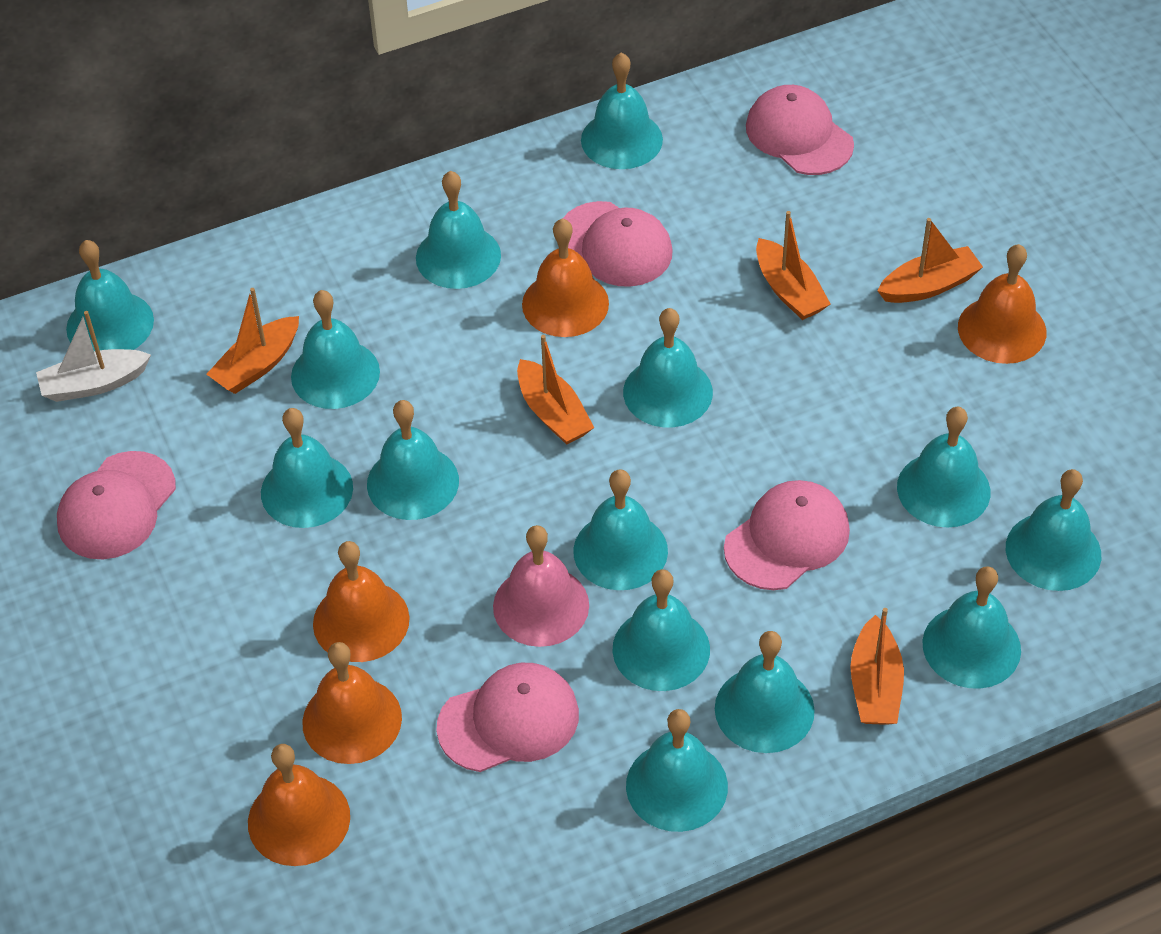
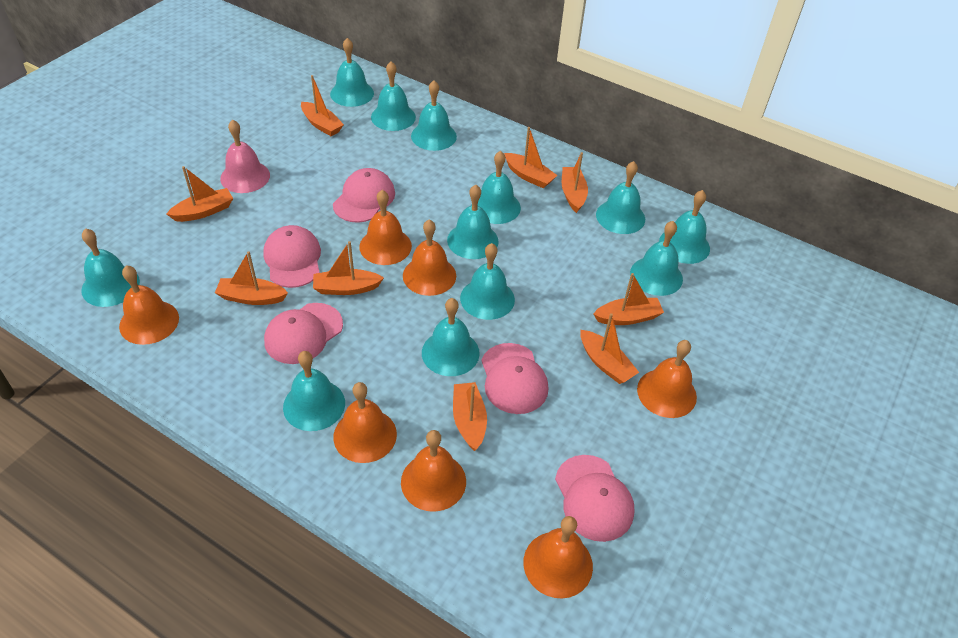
orange bell: 5 -> 7
orange boat: 5 -> 9
turquoise bell: 14 -> 12
white boat: 1 -> 0

